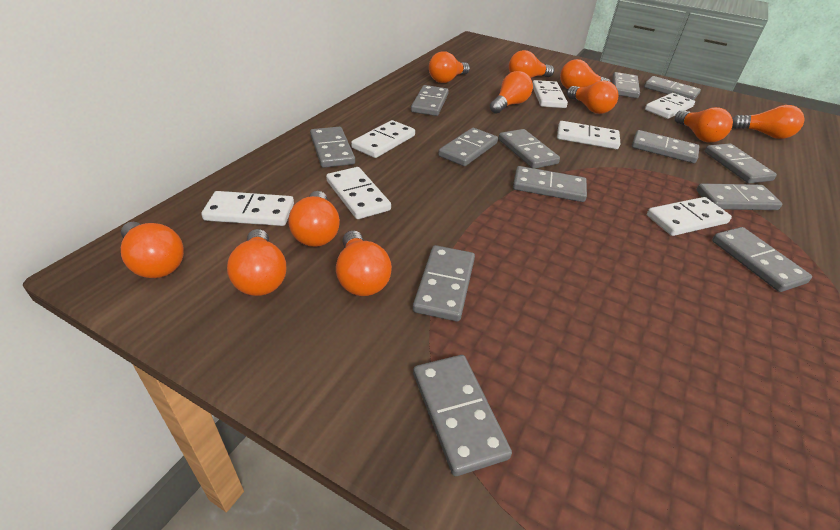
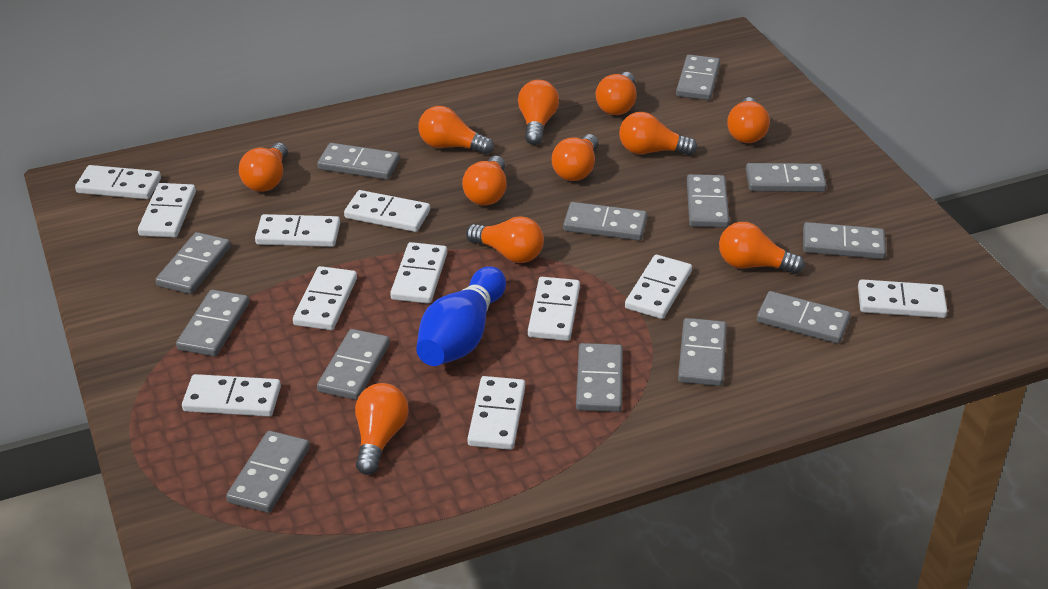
blue bowling pin: 0 -> 1
white domino: 7 -> 11

